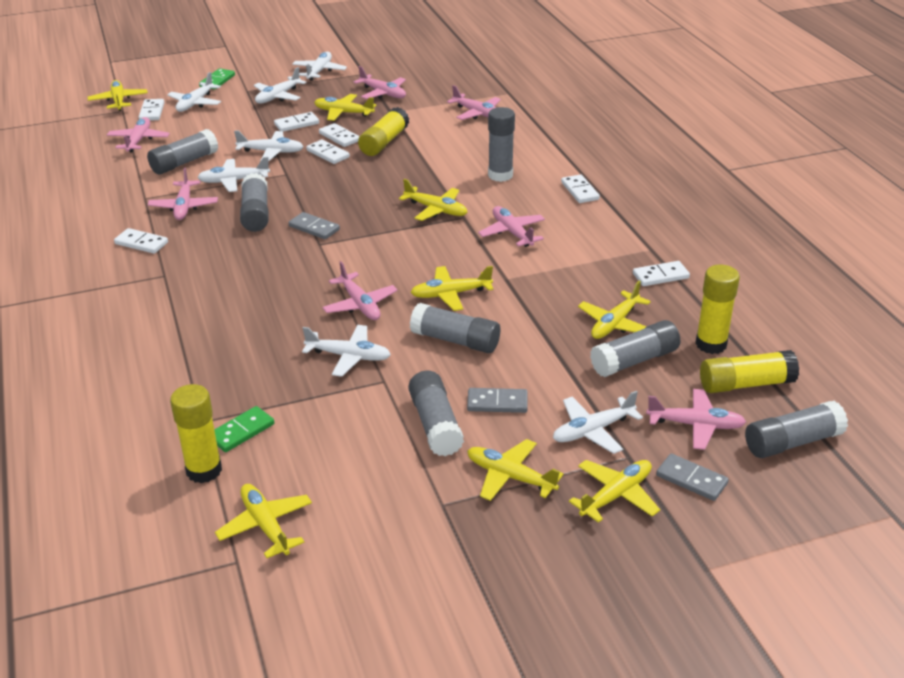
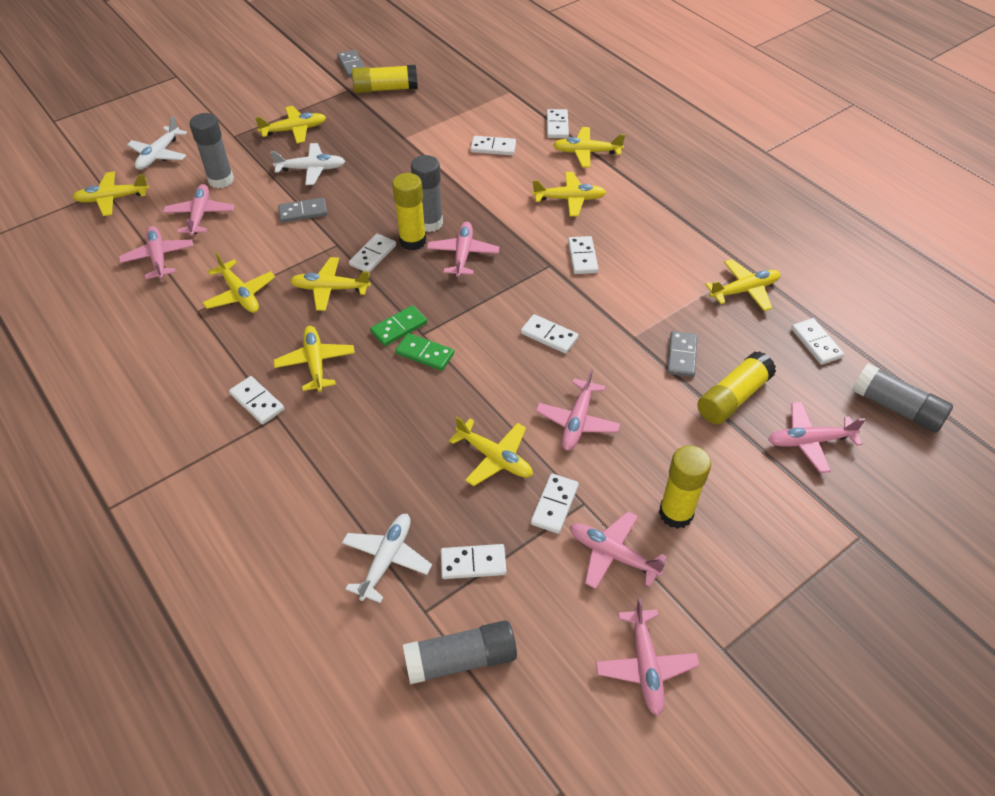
grey glue stick: 7 -> 4
white domino: 7 -> 9
white plane: 7 -> 3
yellow plane: 8 -> 9

